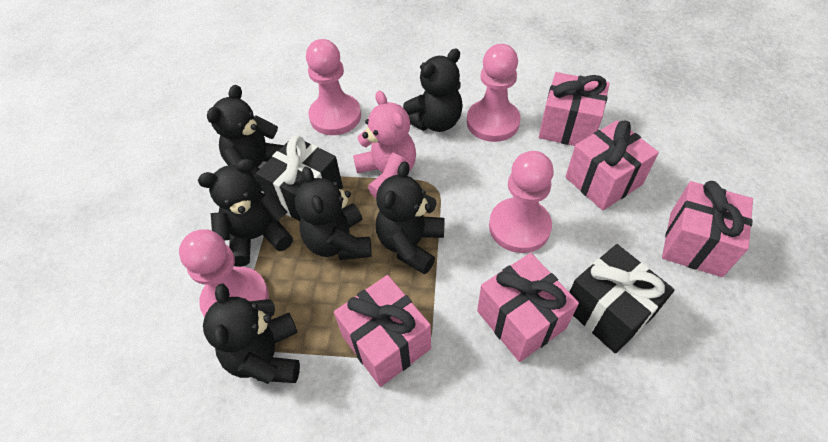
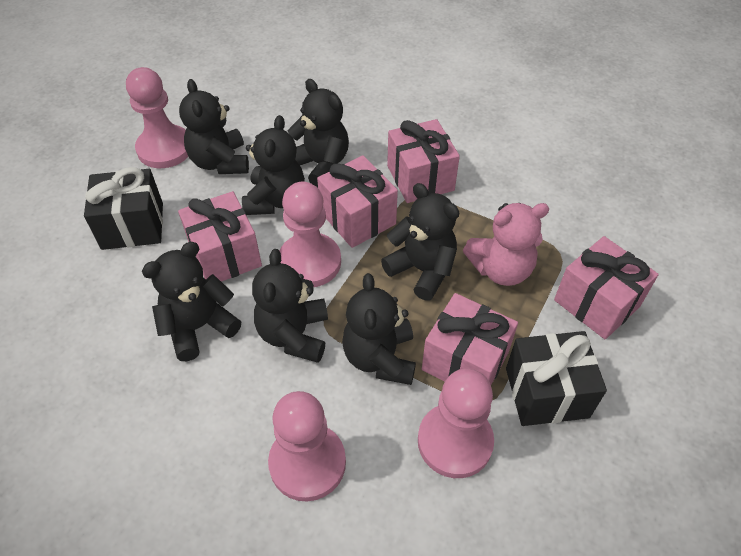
black teddy bear: 6 -> 7

